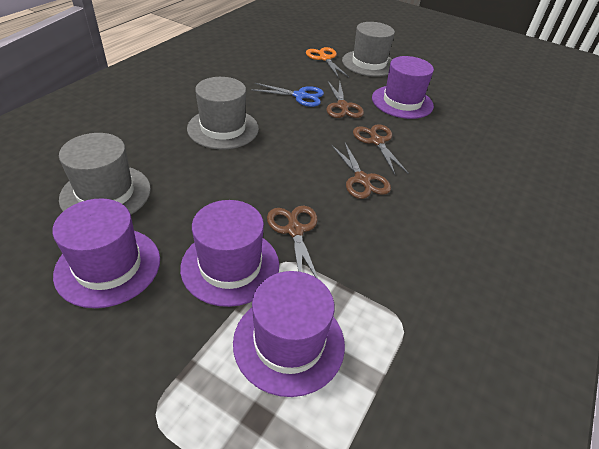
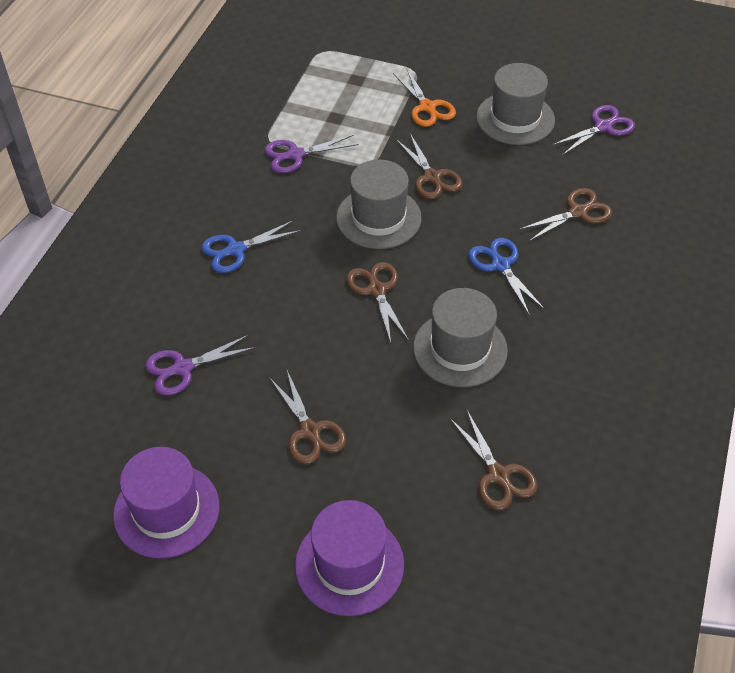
blue scissors: 1 -> 2
brown scissors: 4 -> 5
purple hat: 4 -> 2
purple scissors: 0 -> 3

